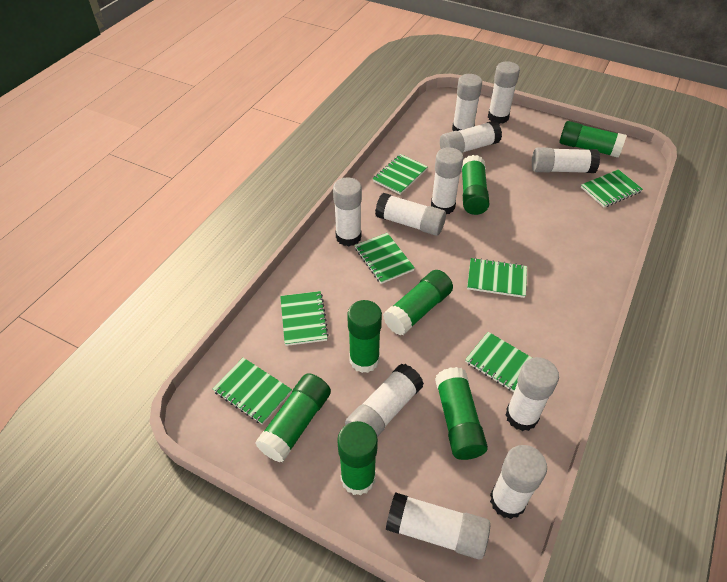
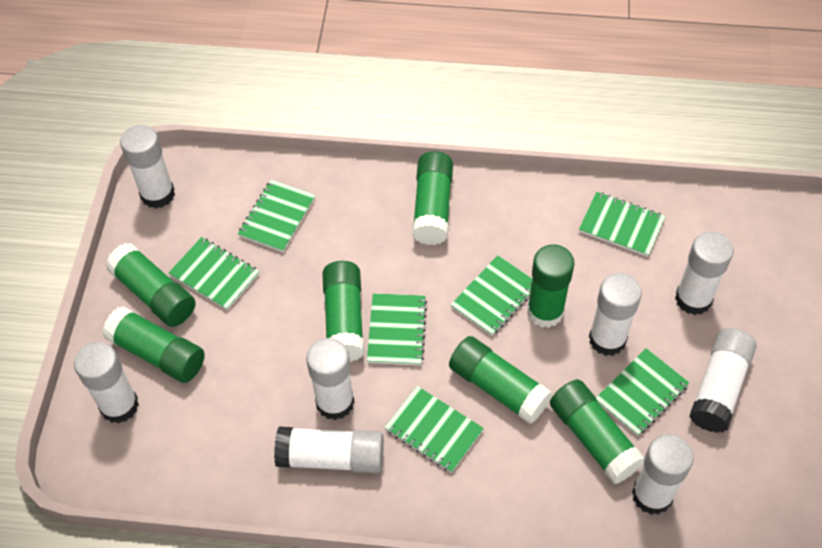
white glue stick: 11 -> 8

